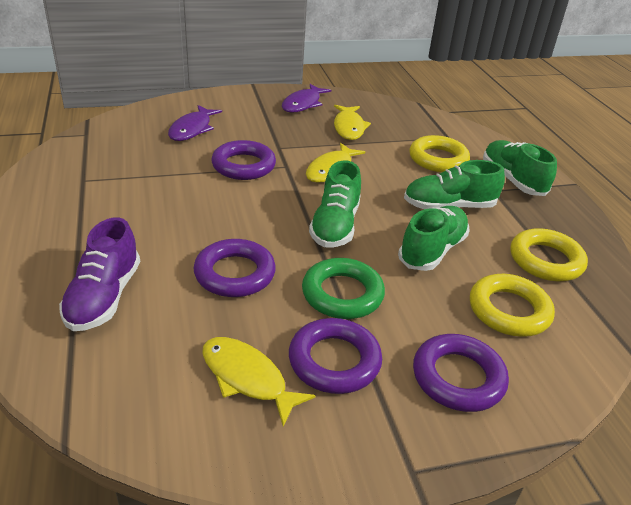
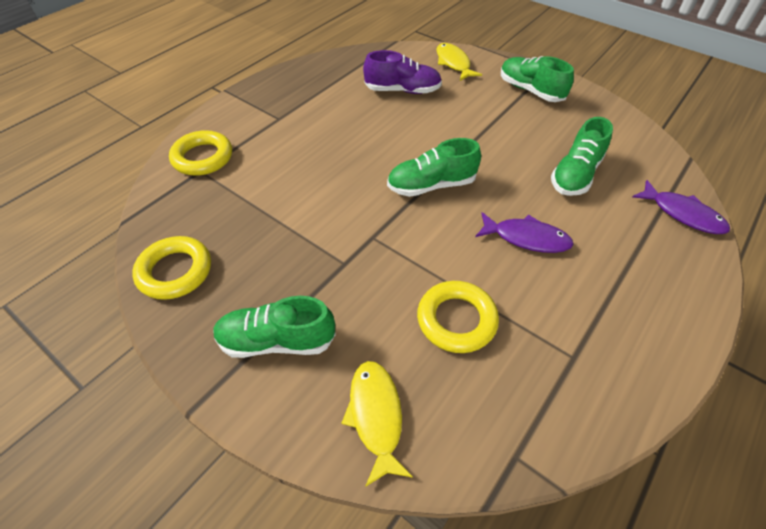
green ring: 1 -> 0
purple ring: 4 -> 0
yellow fish: 3 -> 2

